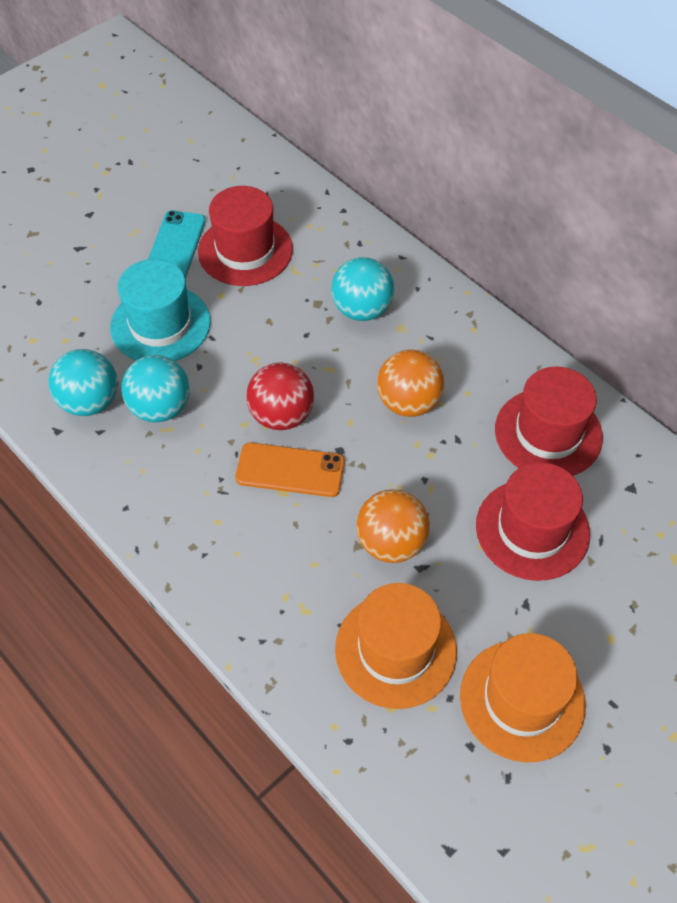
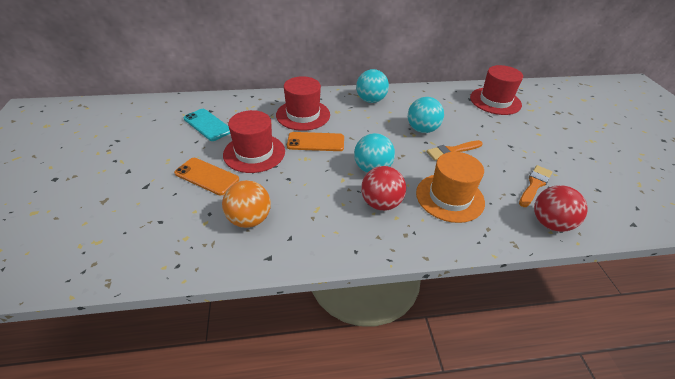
orange ball: 2 -> 1
orange brush: 0 -> 2
orange hat: 2 -> 1
orange phone: 1 -> 2
red ball: 1 -> 2
turquoise hat: 1 -> 0

